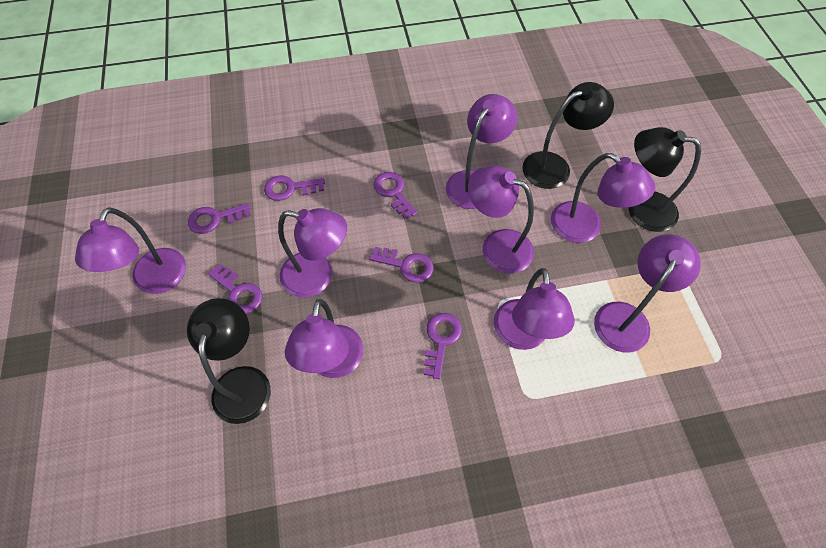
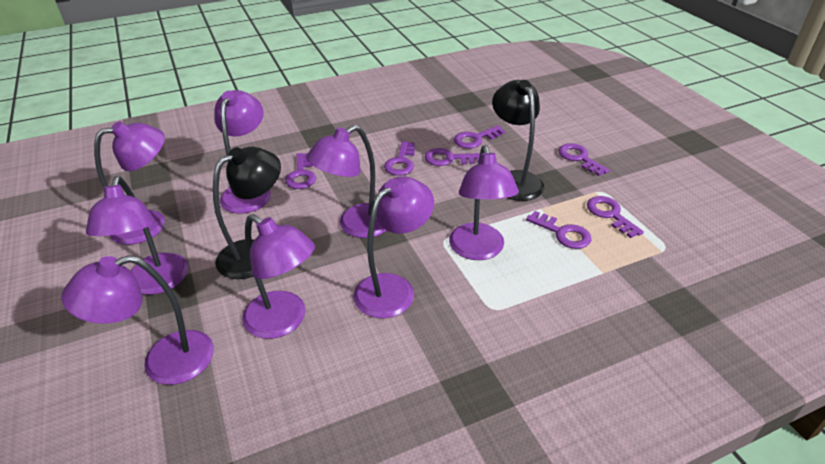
black lamp: 3 -> 2
purple key: 6 -> 7

